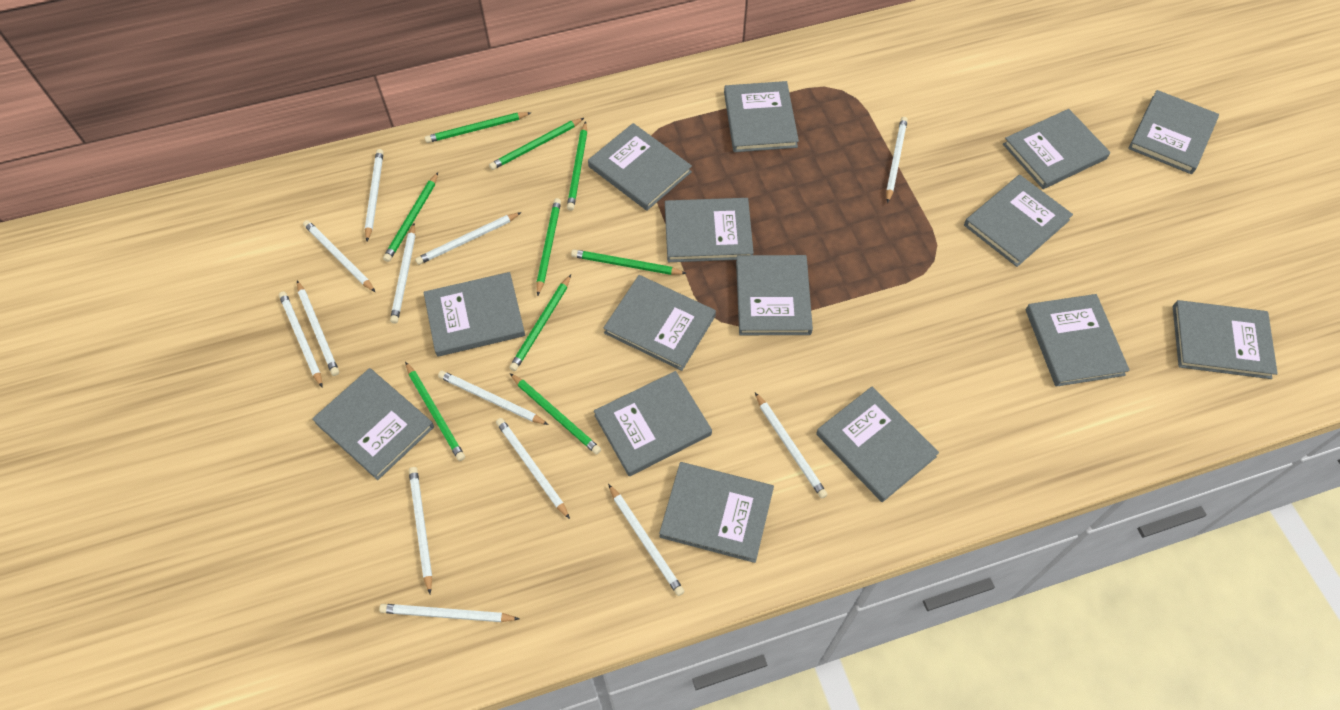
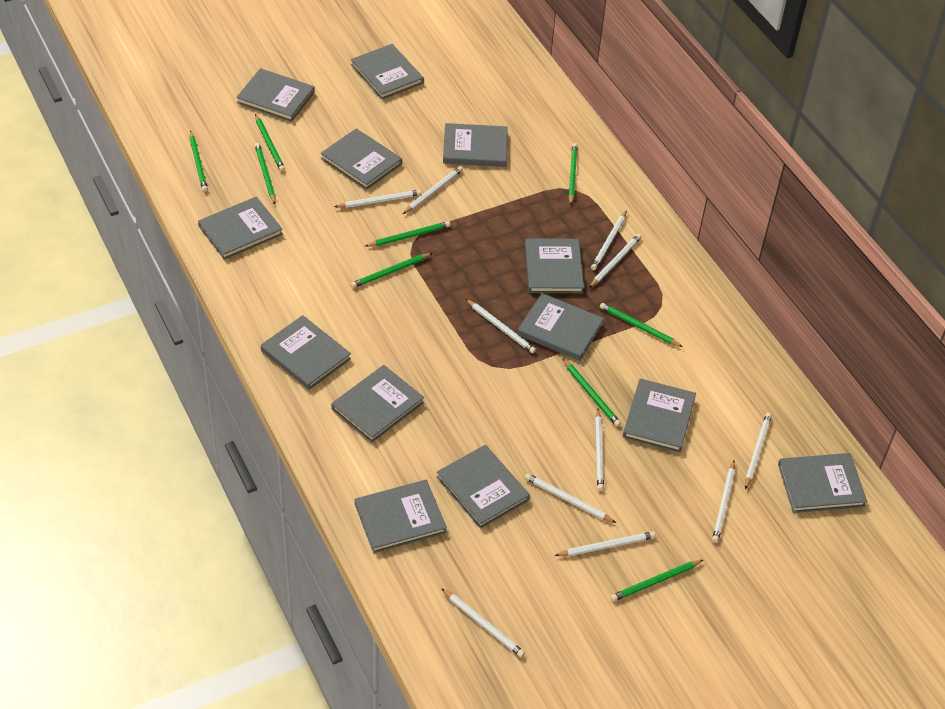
grey book: 15 -> 13
white pencil: 13 -> 11

